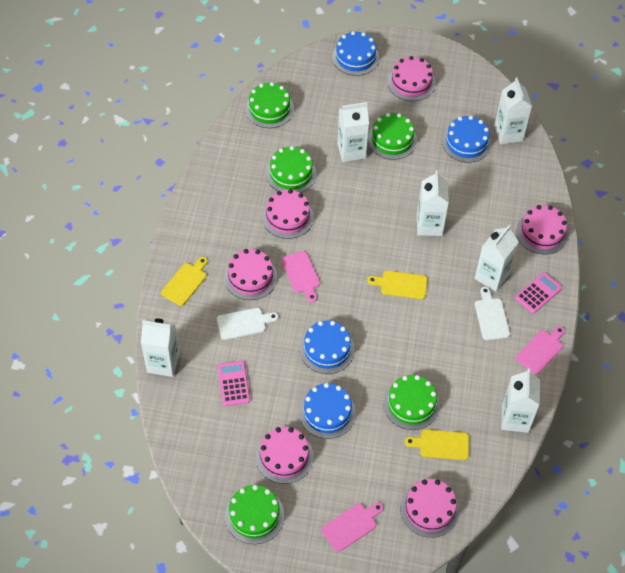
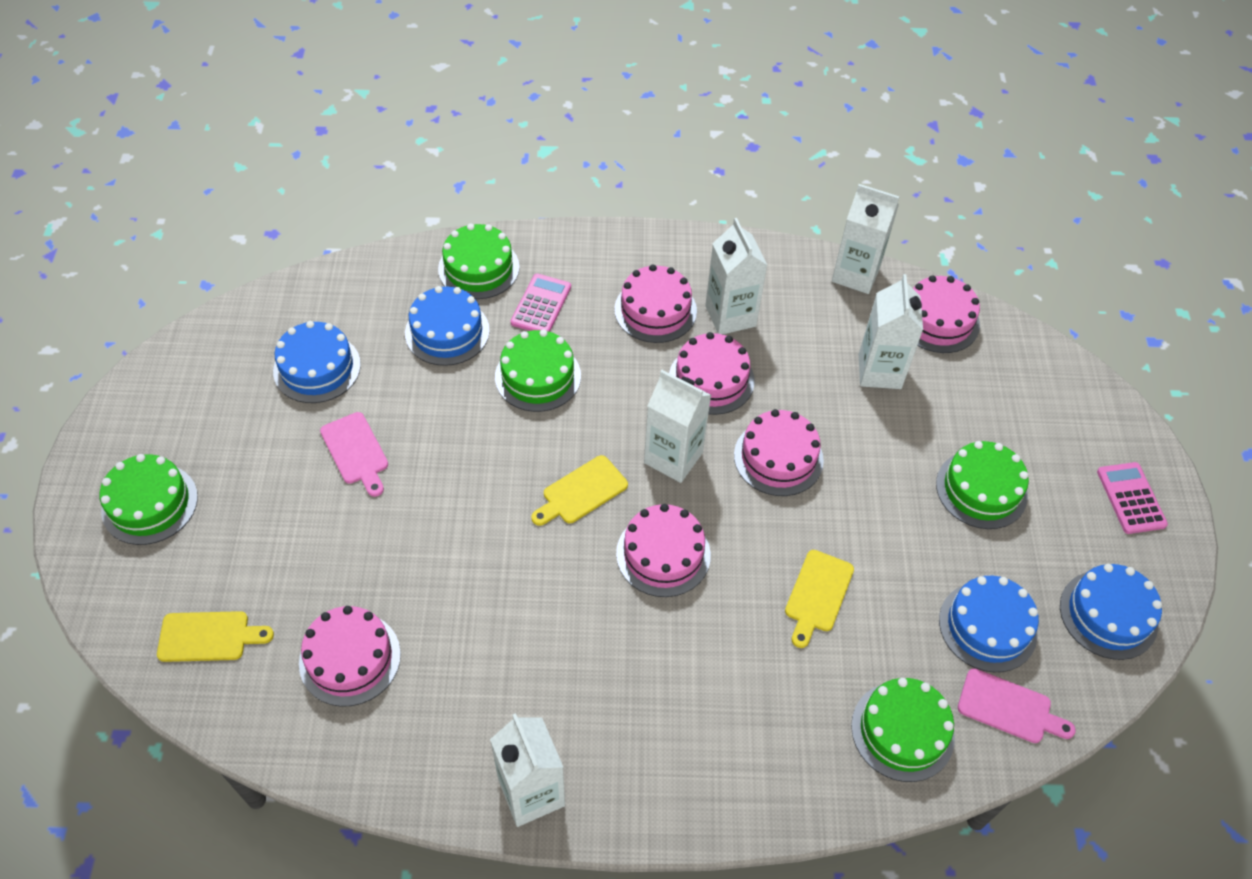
pink cutting board: 3 -> 2
white carton: 6 -> 5
white cutting board: 2 -> 0

